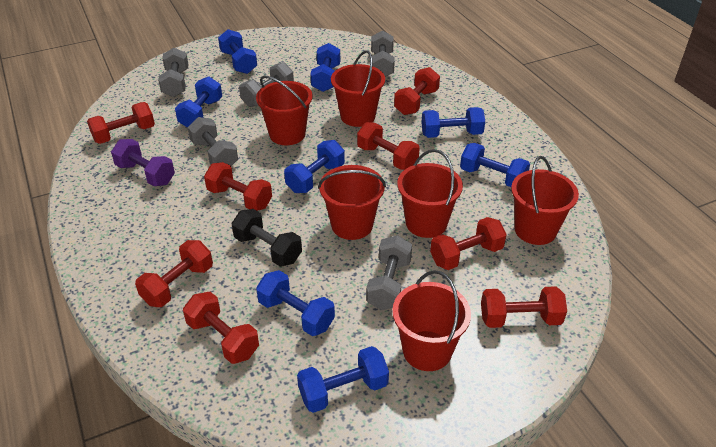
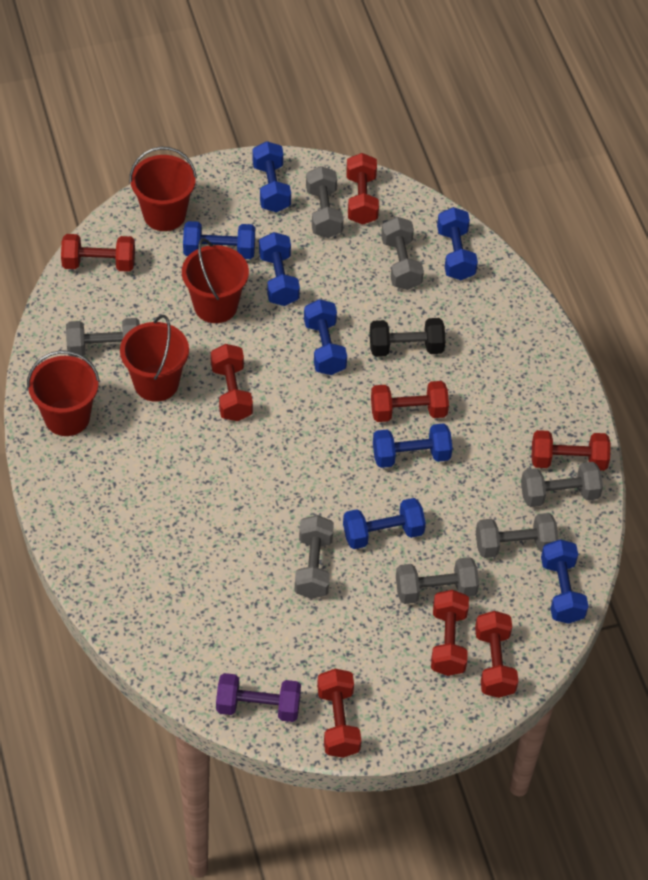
grey dumbbell: 5 -> 7
red bucket: 6 -> 4

